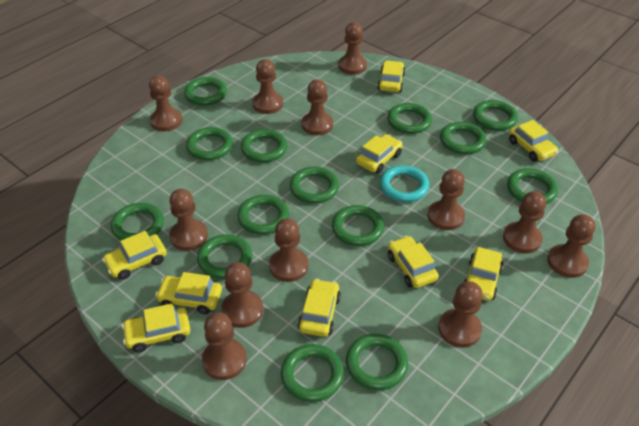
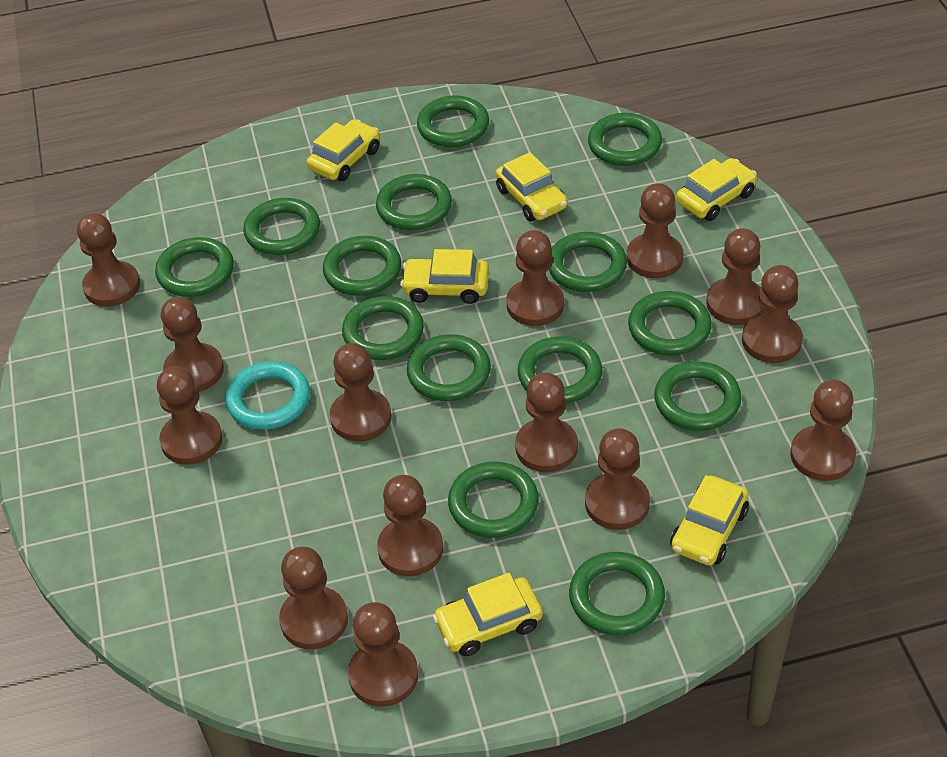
brown pawn: 12 -> 14
yellow car: 9 -> 6

